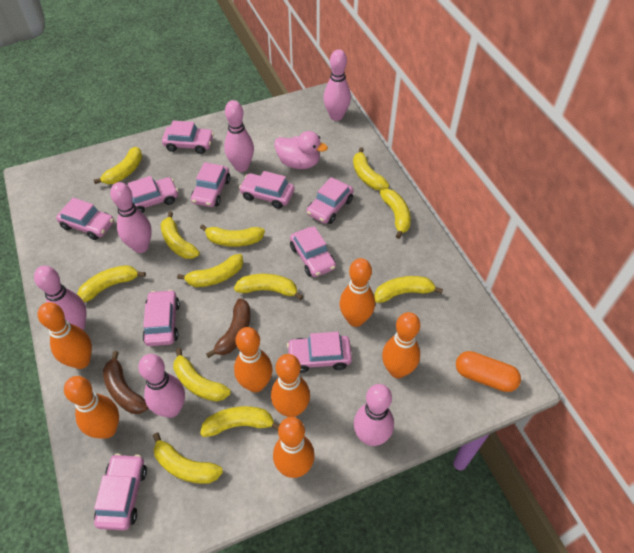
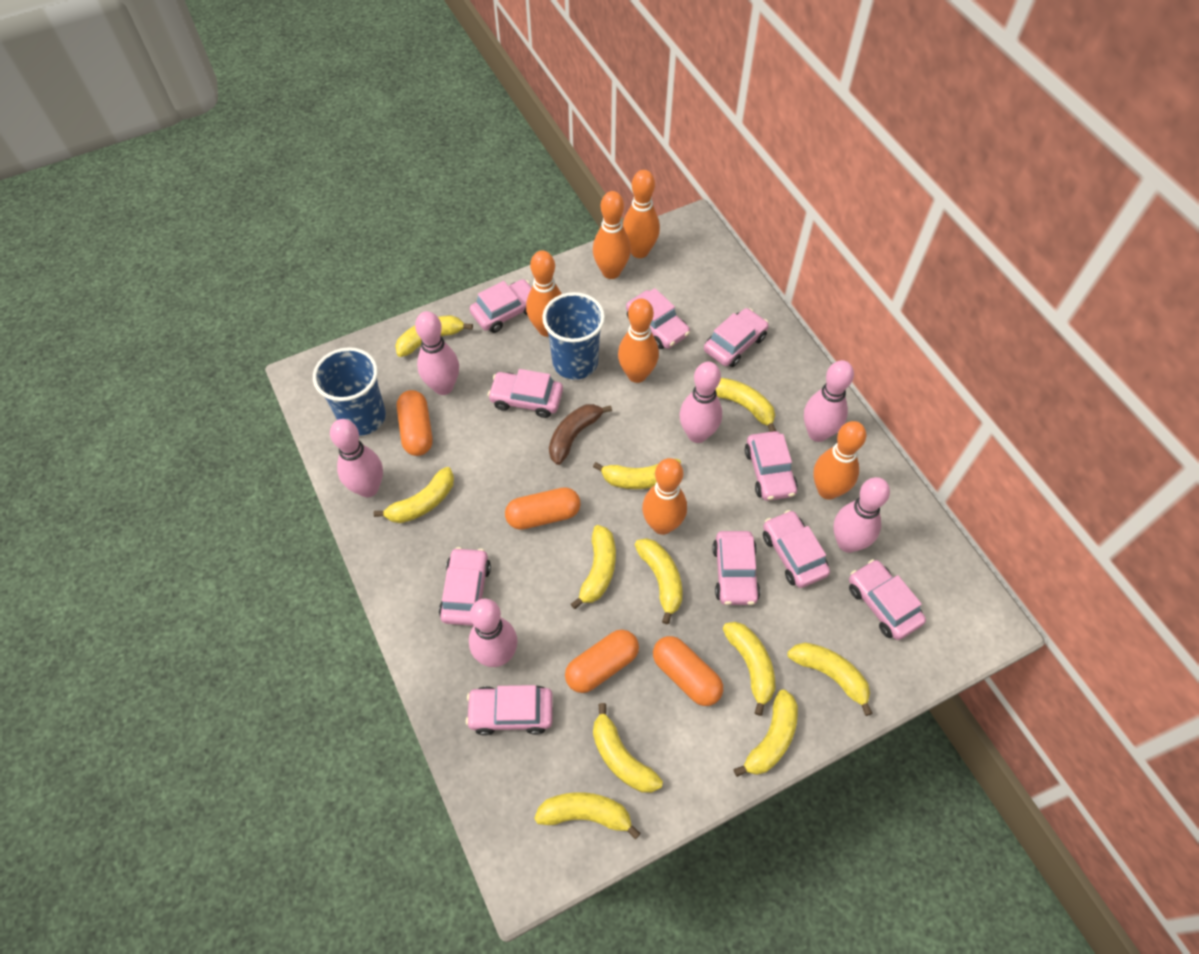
blue cup: 0 -> 2
brown banana: 2 -> 1
orange bowling pin: 7 -> 6
orange capsule: 1 -> 4
pink duck: 1 -> 0
yellow banana: 12 -> 11

